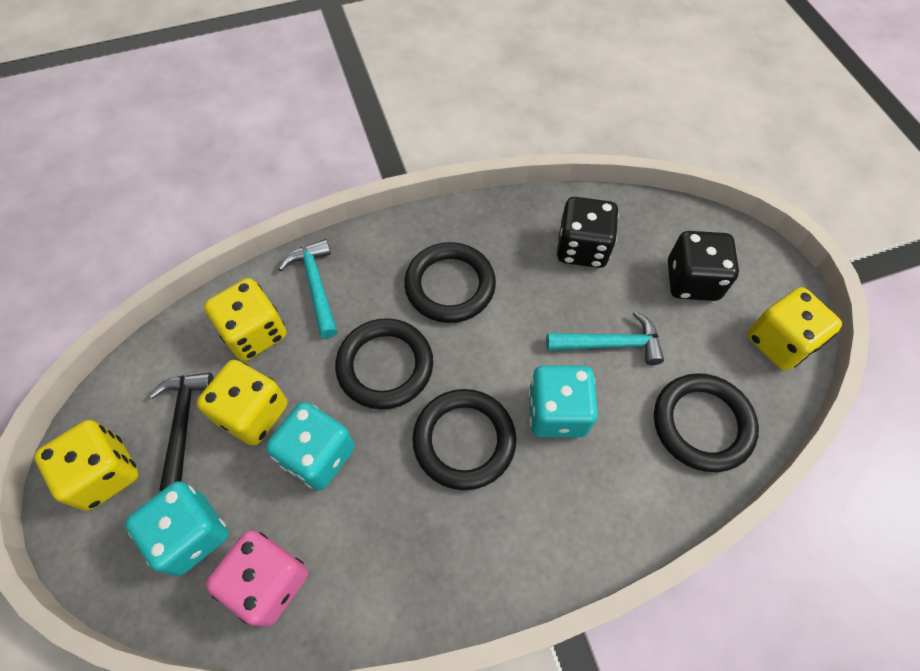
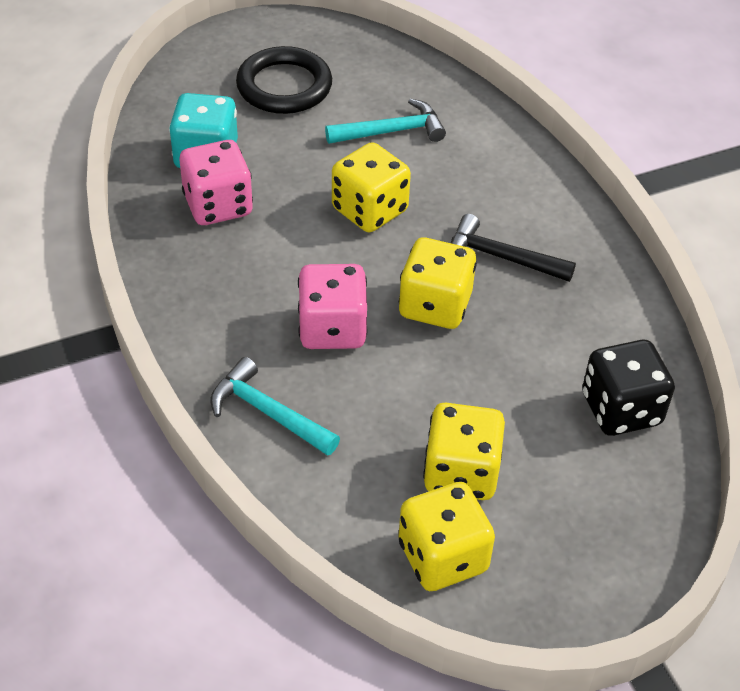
black dice: 2 -> 1
black ring: 4 -> 1
pink dice: 1 -> 2
turquoise dice: 3 -> 1

